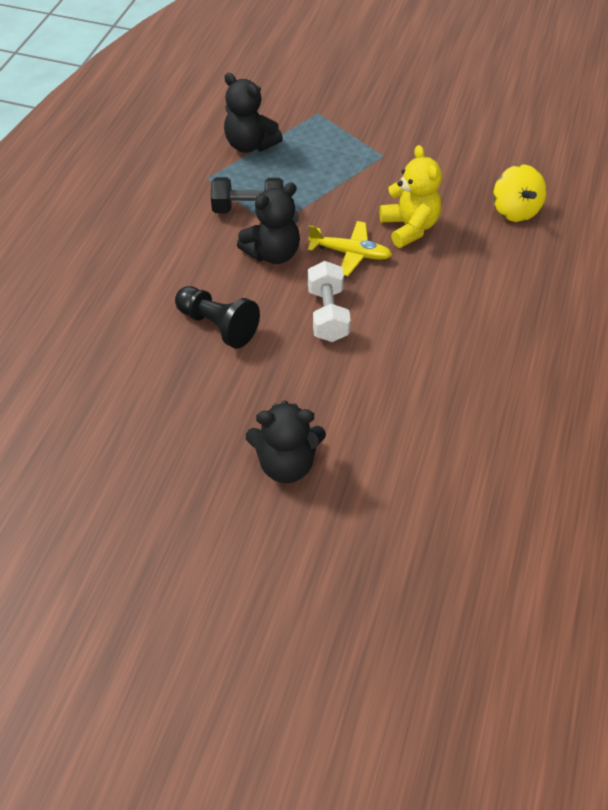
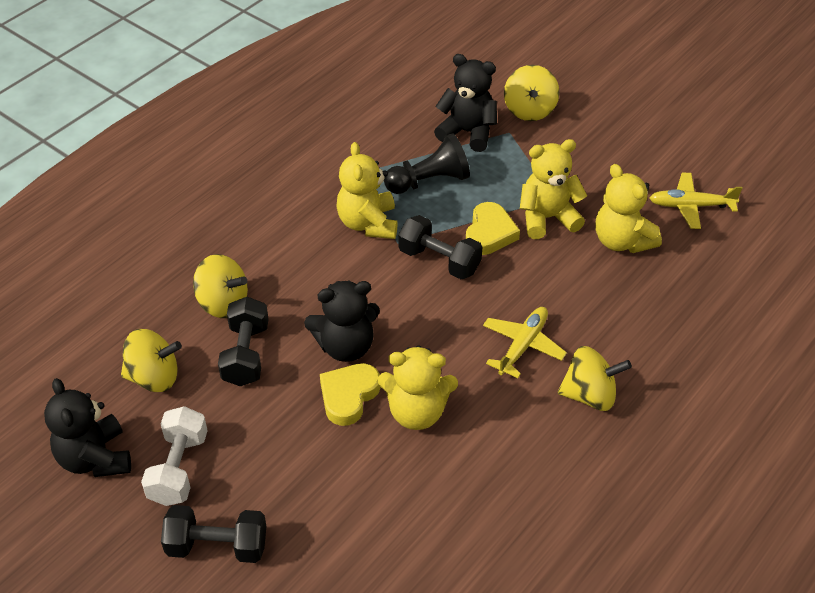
black dumbbell: 1 -> 3
yellow heart: 0 -> 2
yellow plane: 1 -> 2
yellow spinning top: 1 -> 4
yellow teddy bear: 1 -> 4

